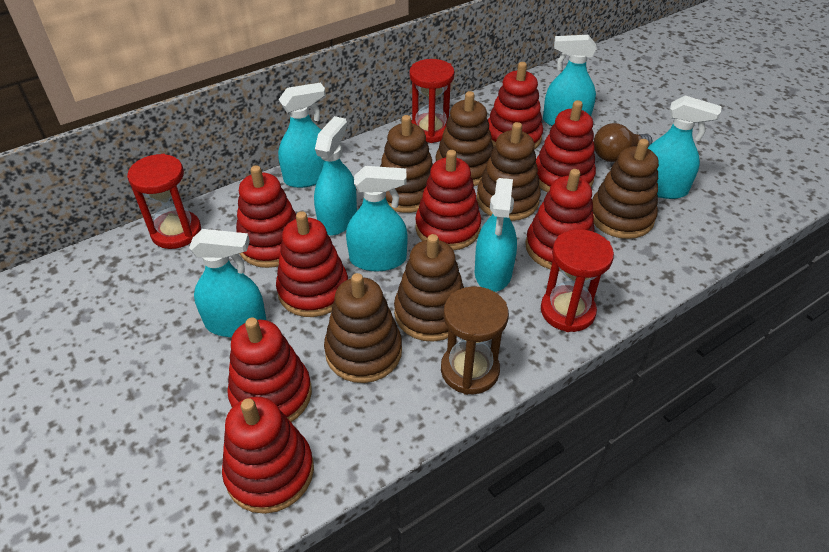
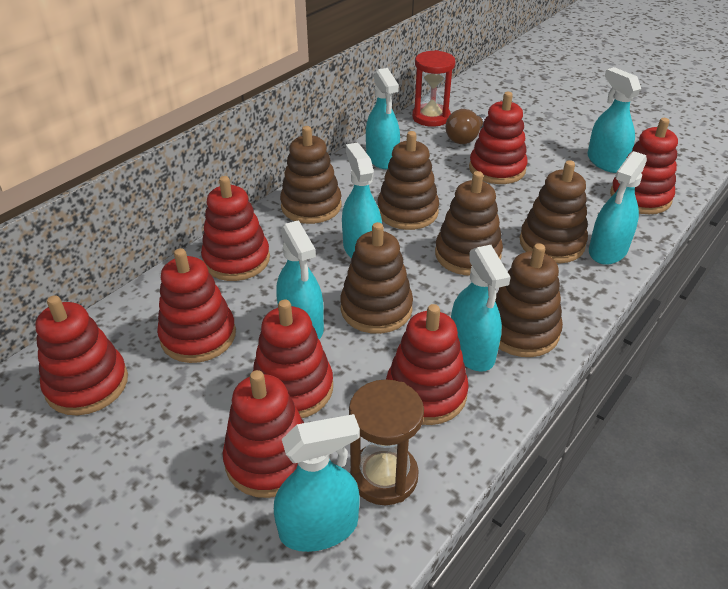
red hourglass: 3 -> 1

